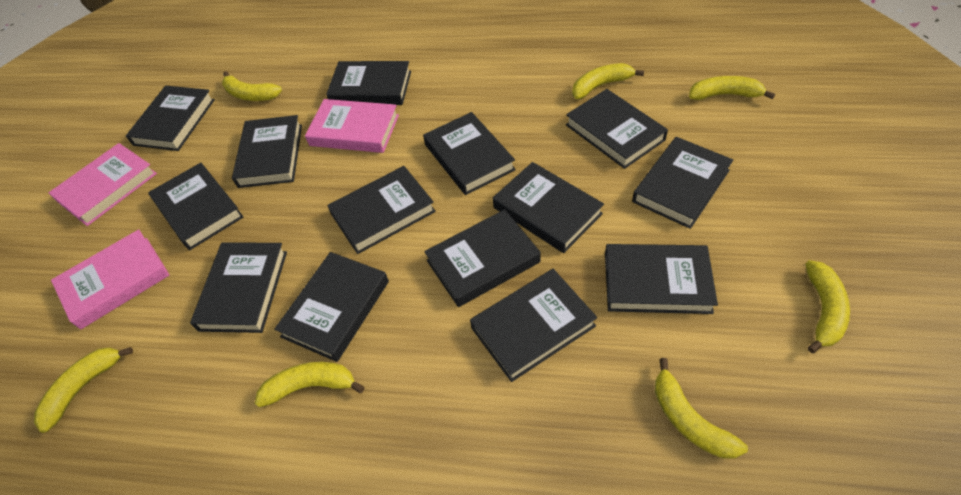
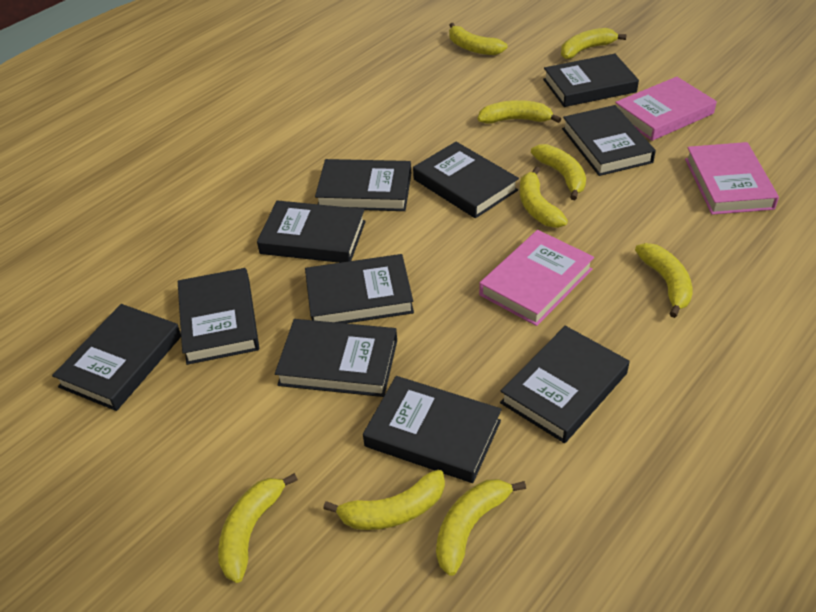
black book: 14 -> 11
yellow banana: 7 -> 9

